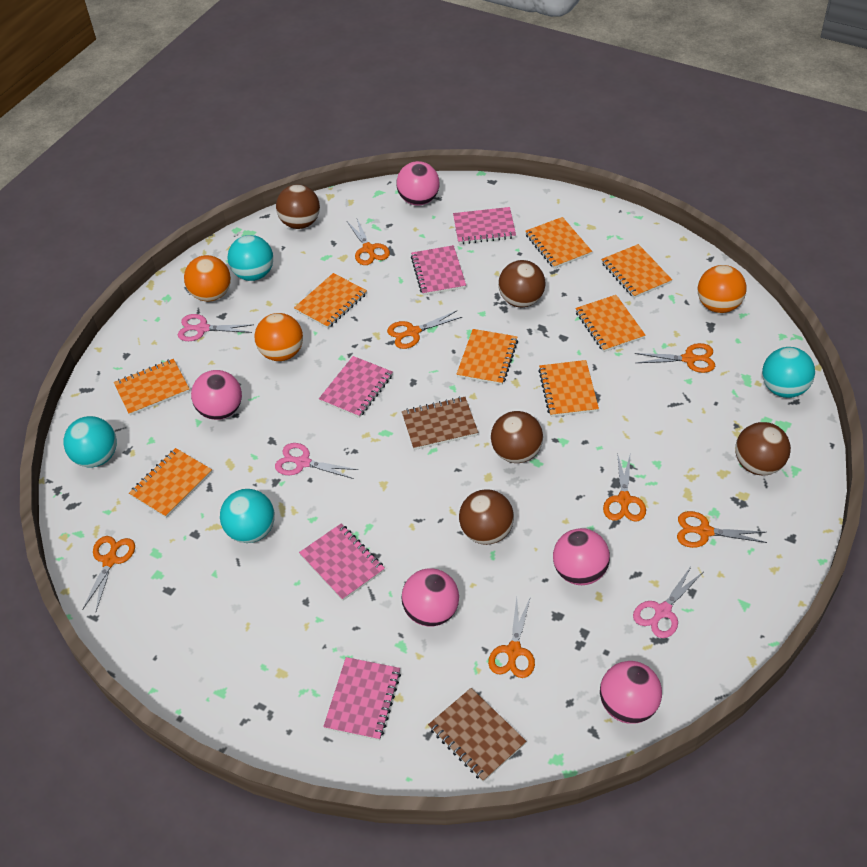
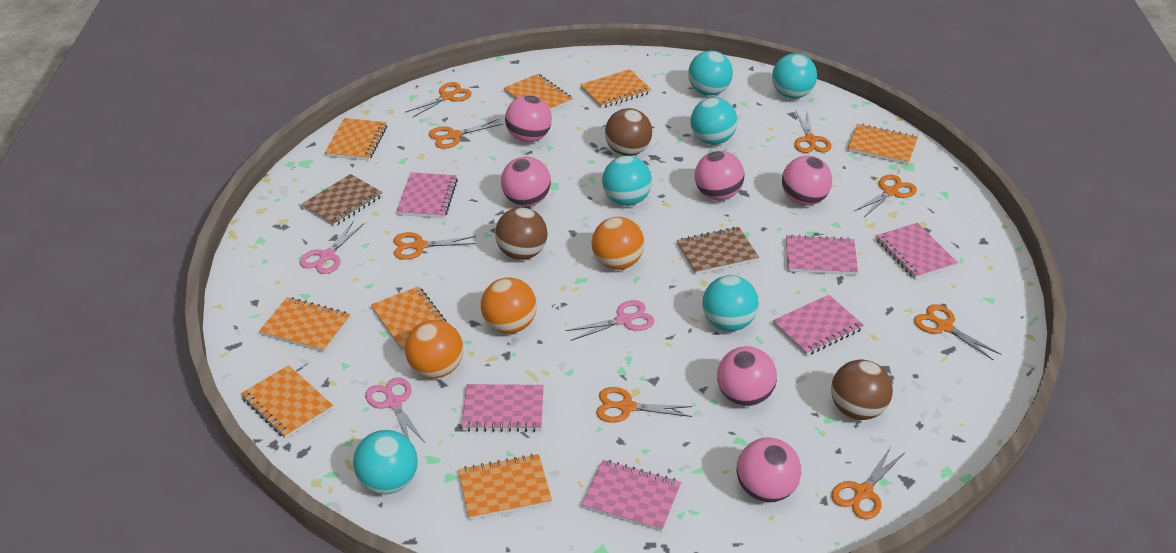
brown ball: 5 -> 3
orange scissors: 7 -> 8
pink ball: 5 -> 6
pink notebook: 5 -> 6
turquoise ball: 4 -> 6

